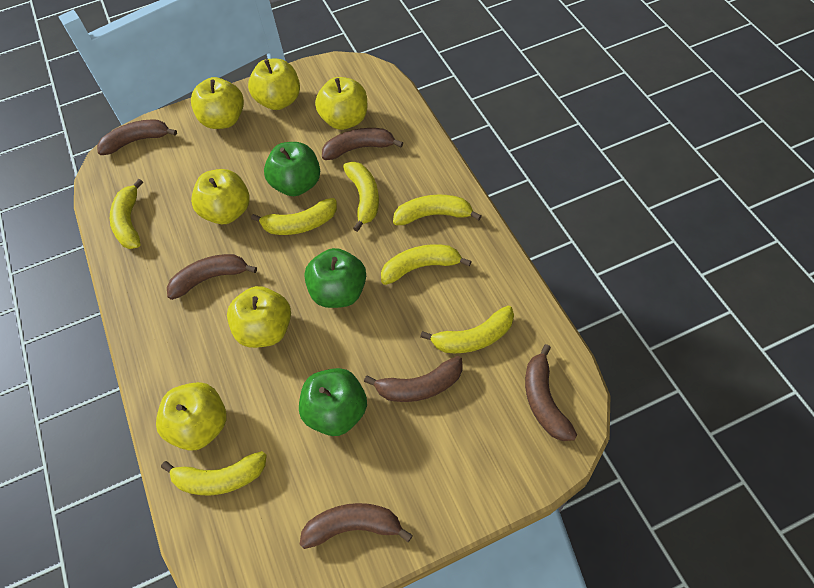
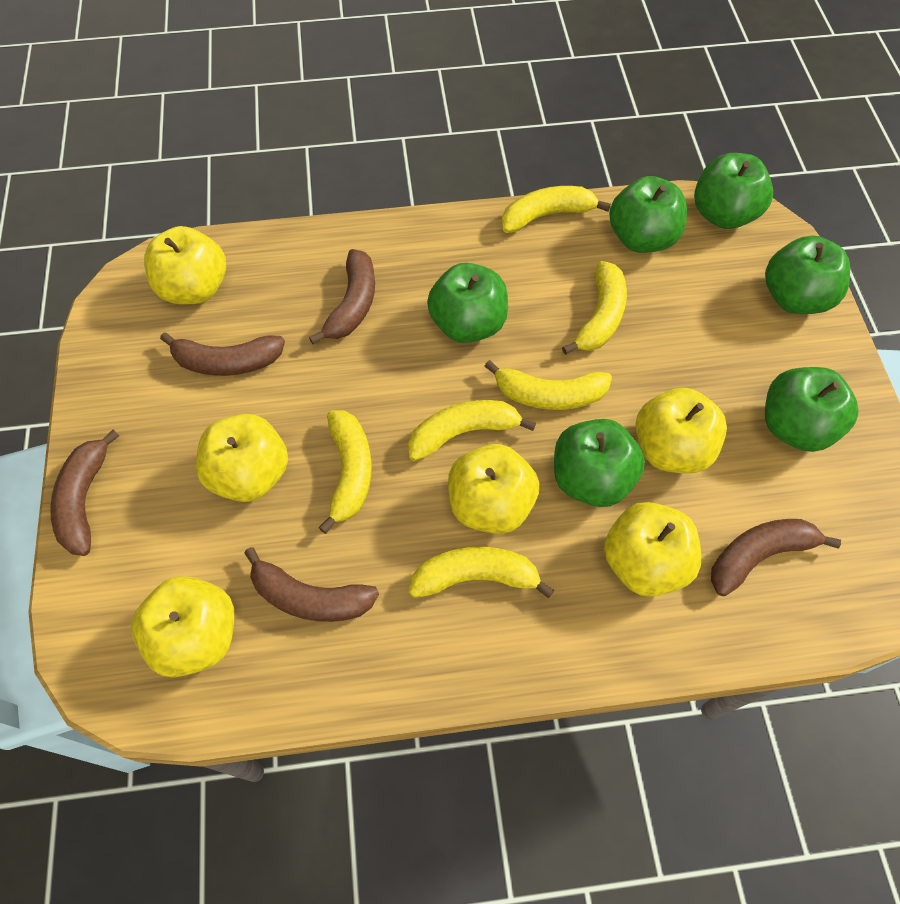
brown banana: 6 -> 5
green apple: 3 -> 6
yellow banana: 7 -> 6

